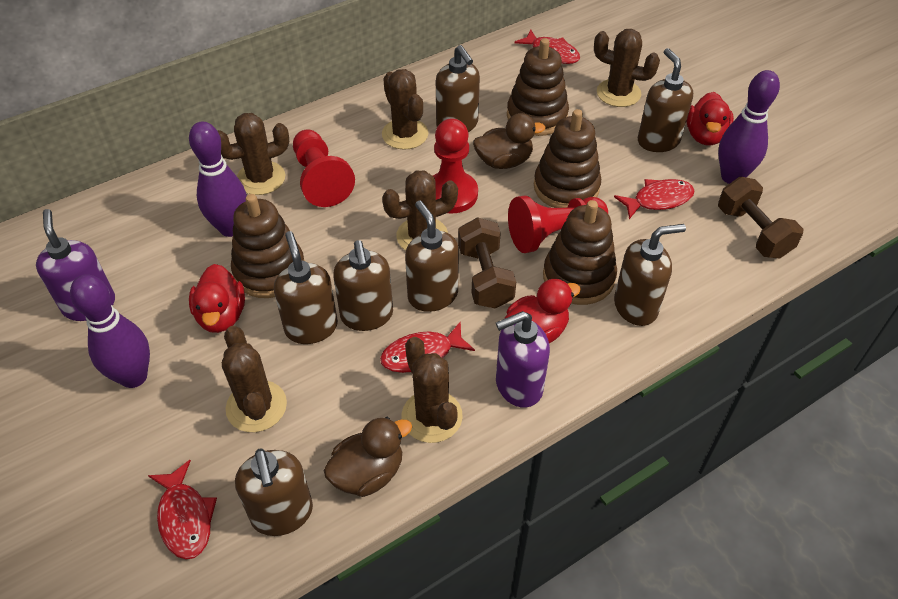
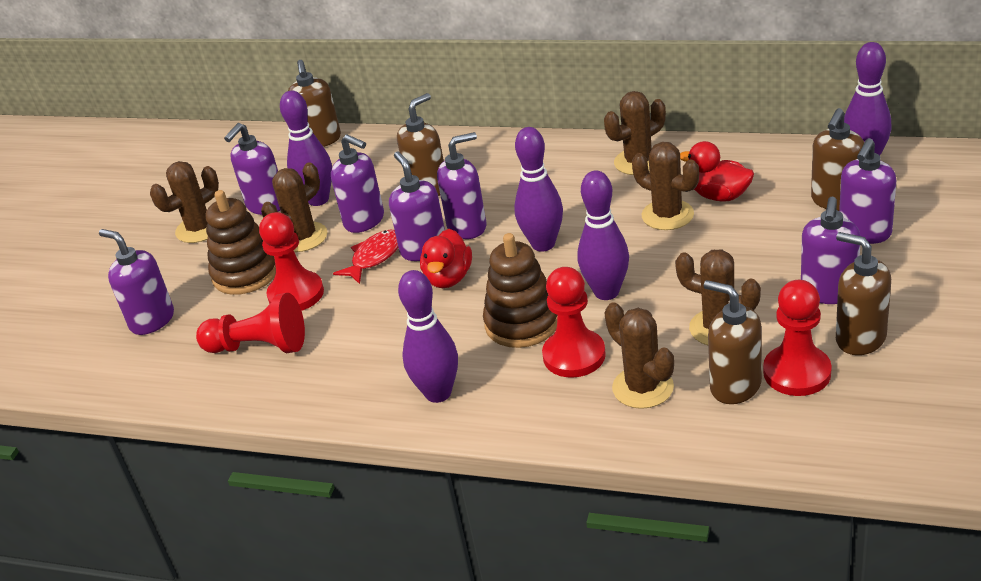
brown duck: 2 -> 0
brown dumbbell: 2 -> 0
brown soap dispenser: 7 -> 5
brown stacking toy: 4 -> 2
purple bowling pin: 3 -> 5
purple soap dispenser: 2 -> 7
red duck: 3 -> 2
red fish: 4 -> 1
red pawn: 3 -> 4

